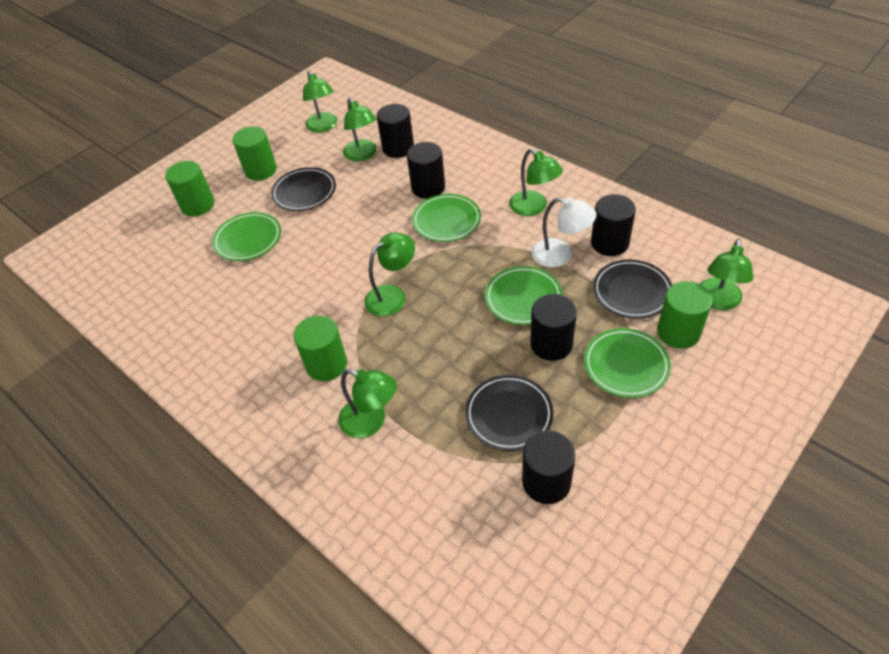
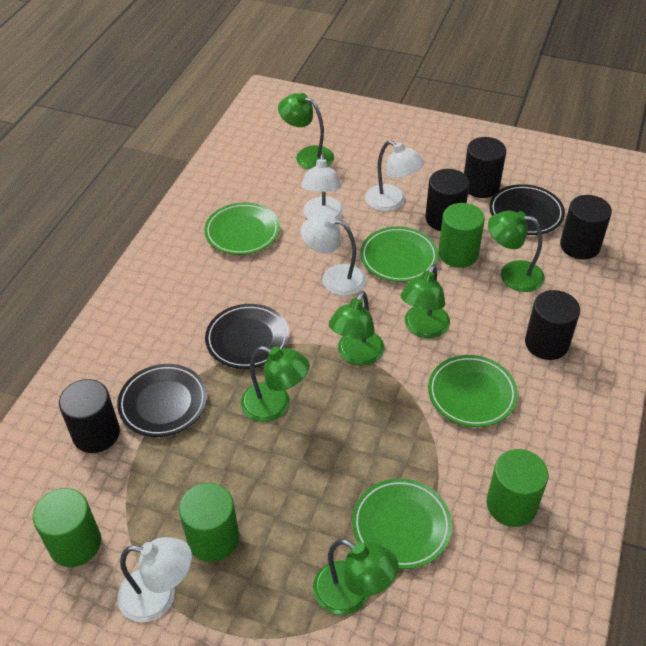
white lamp: 1 -> 4

